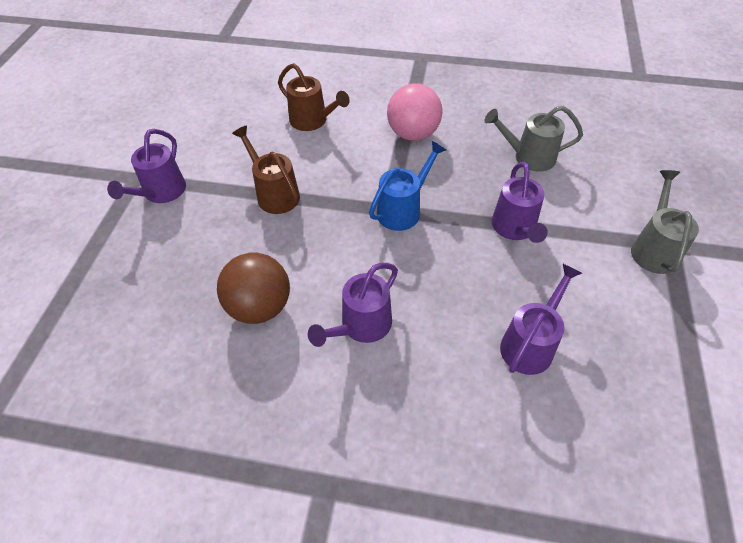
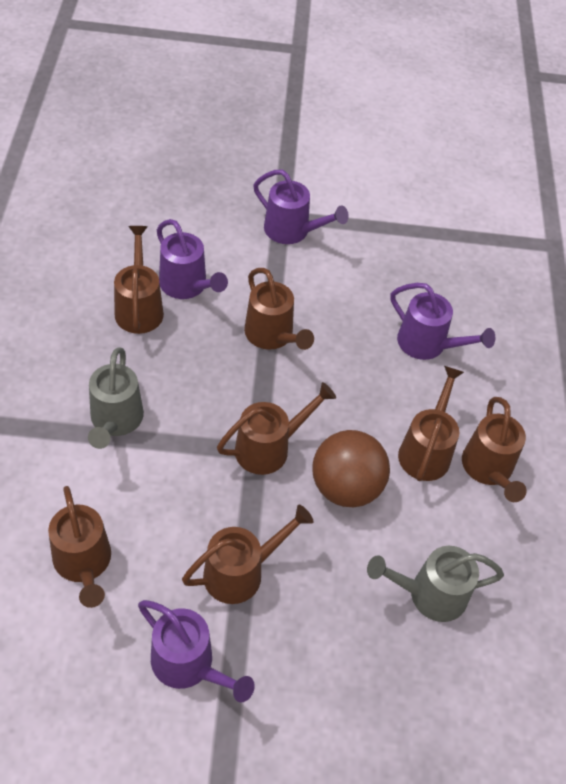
blue watering can: 1 -> 0
brown watering can: 2 -> 7
pink ball: 1 -> 0

